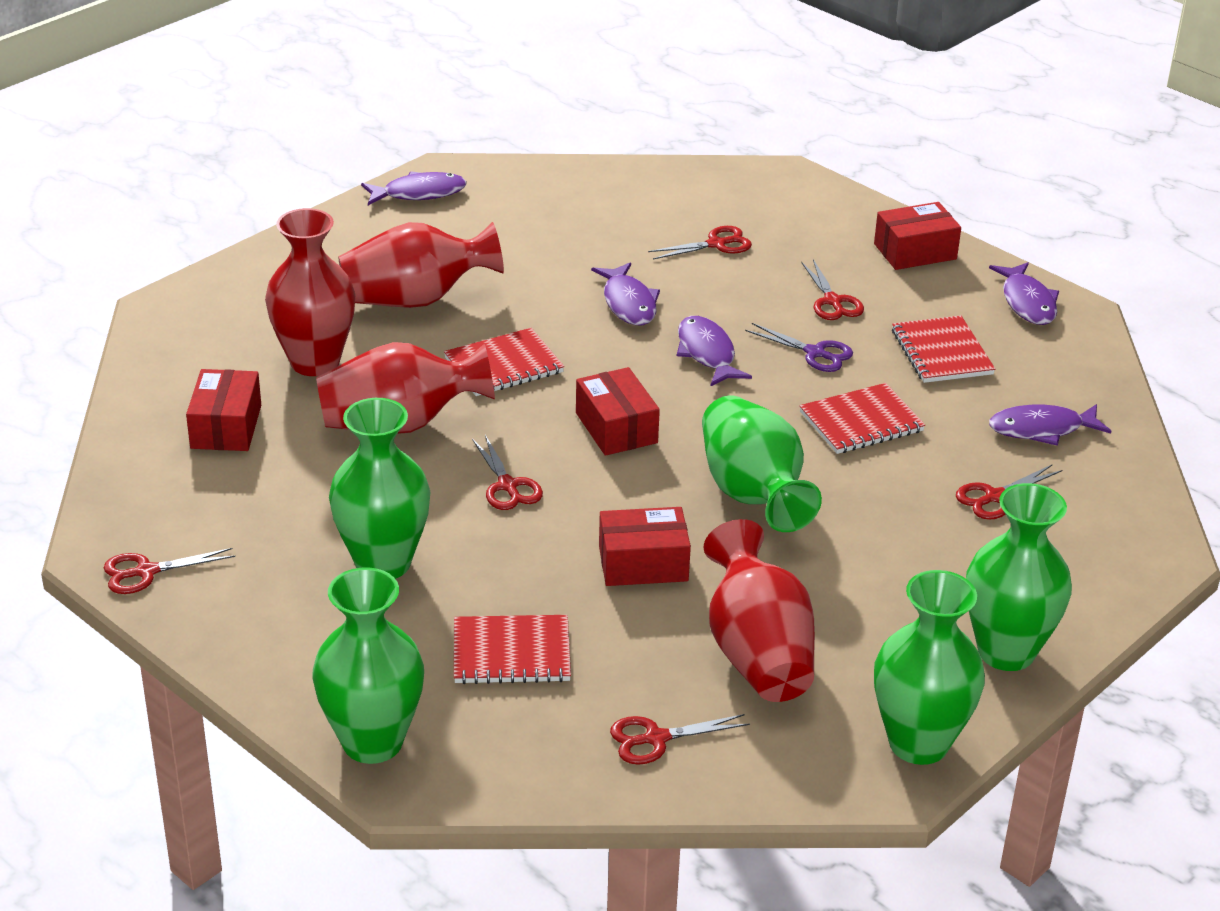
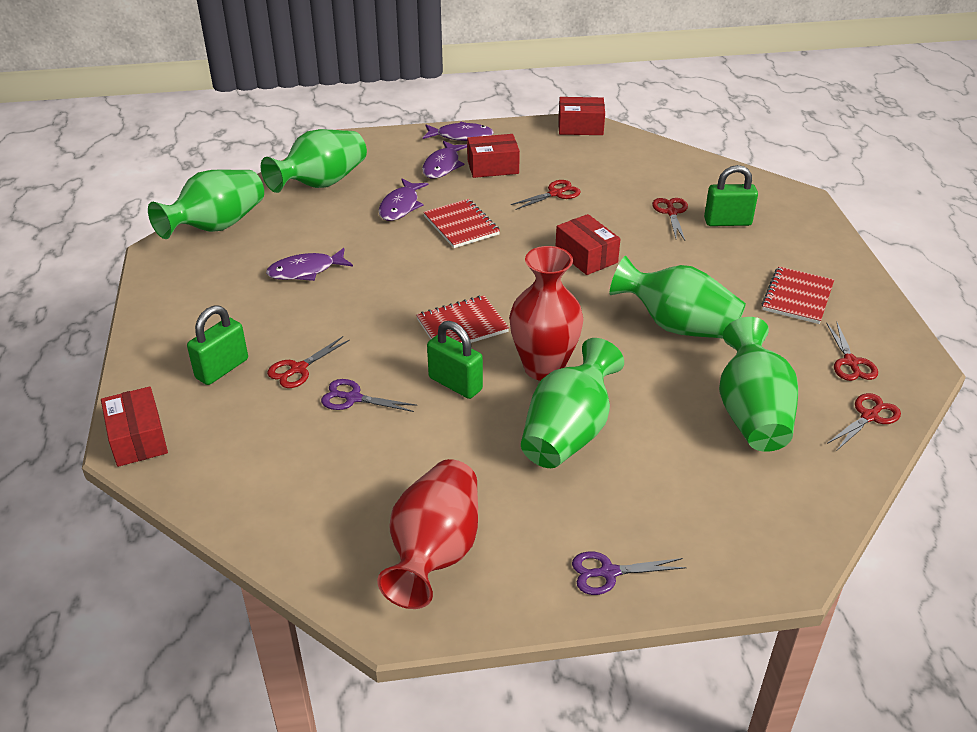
green padlock: 0 -> 3
purple fish: 5 -> 4
purple scissors: 1 -> 2
red notebook: 4 -> 3
red scissors: 6 -> 5
red vase: 4 -> 2

